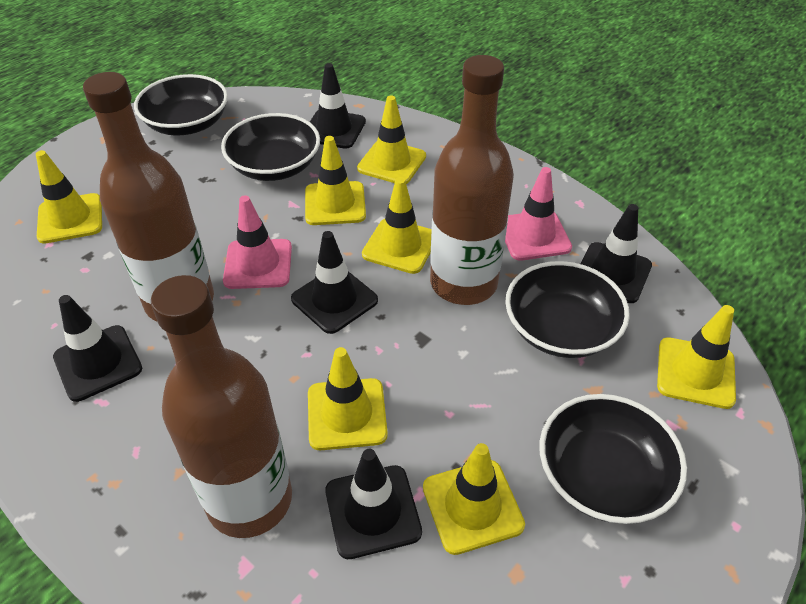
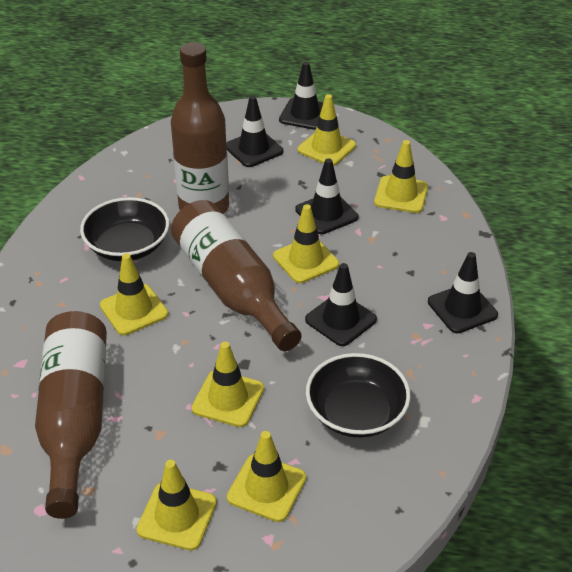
black bowl: 4 -> 2
pink traffic cone: 2 -> 0

